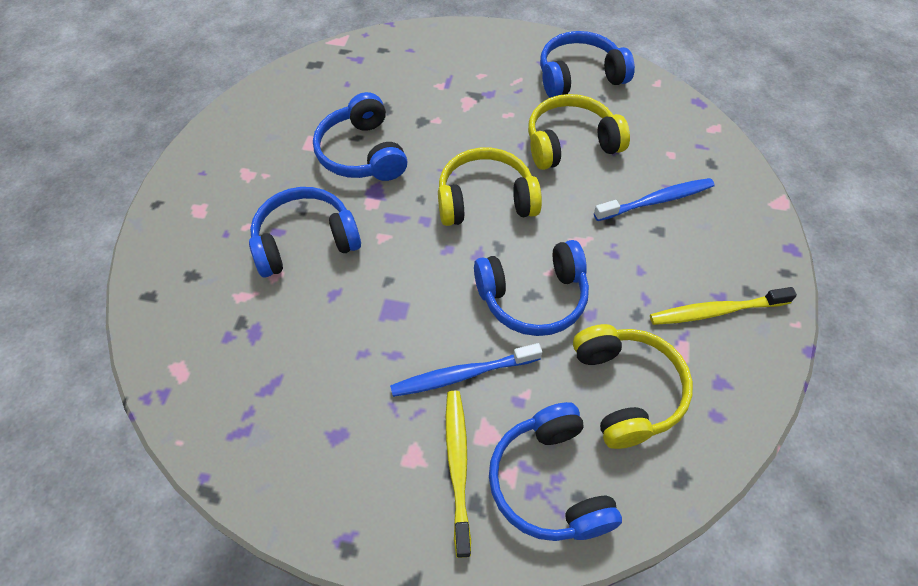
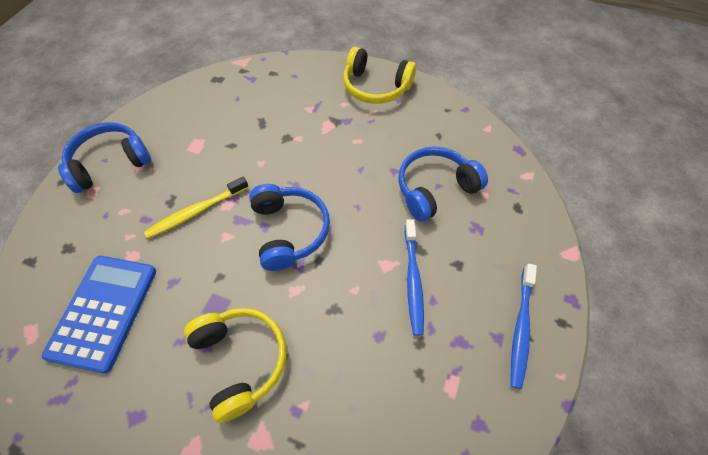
blue calculator: 0 -> 1
blue headphones: 5 -> 3
yellow headphones: 3 -> 2
yellow toothbrush: 2 -> 1

